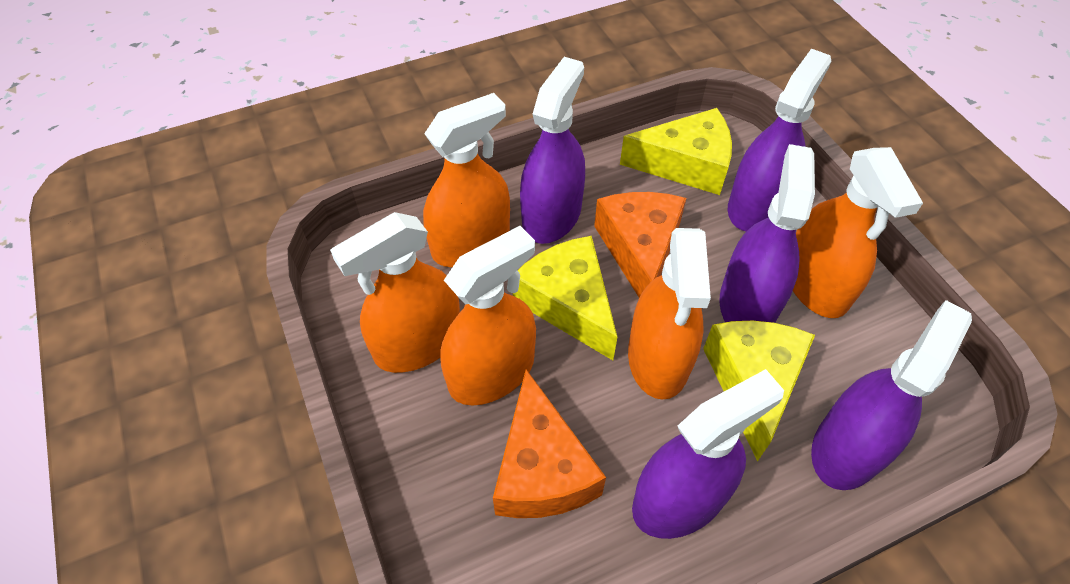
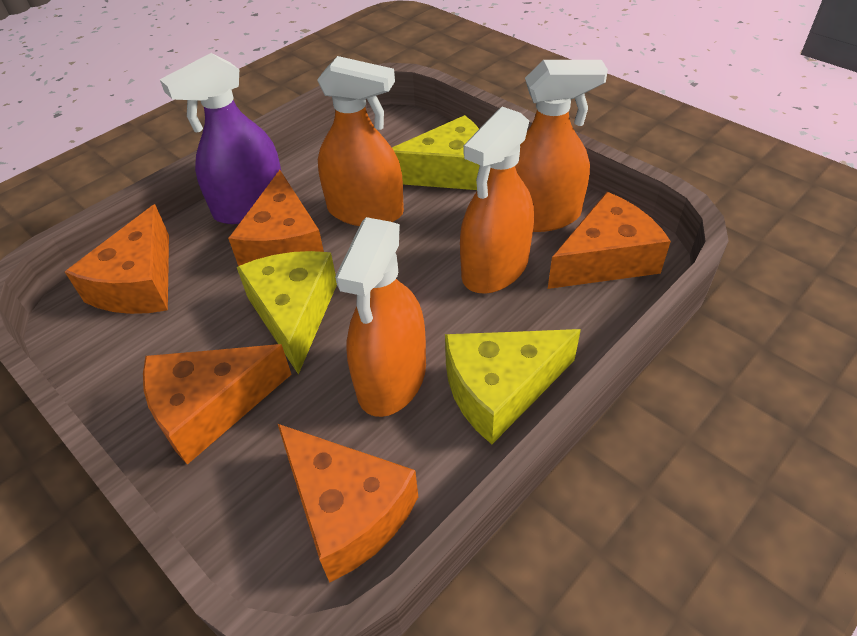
orange cheese: 2 -> 5
orange spray bottle: 5 -> 4
purple spray bottle: 5 -> 1

